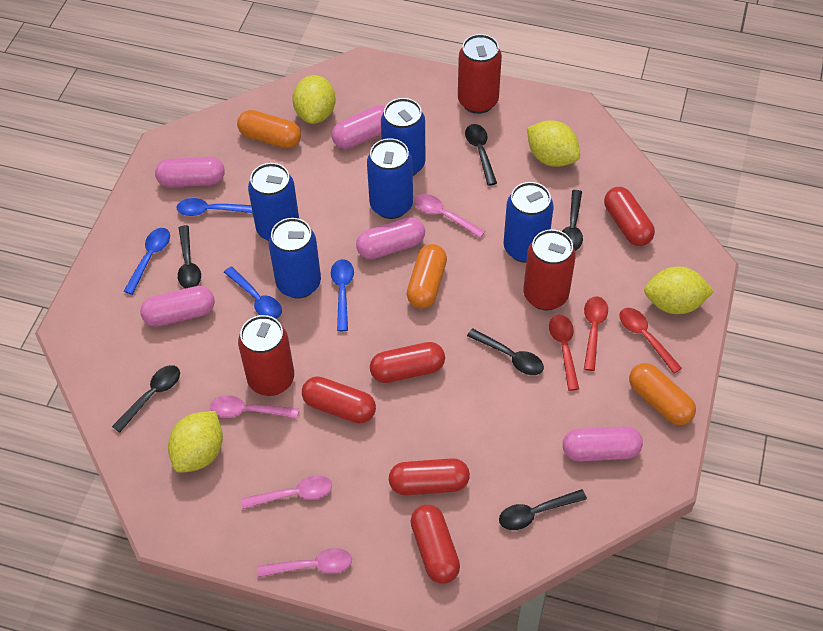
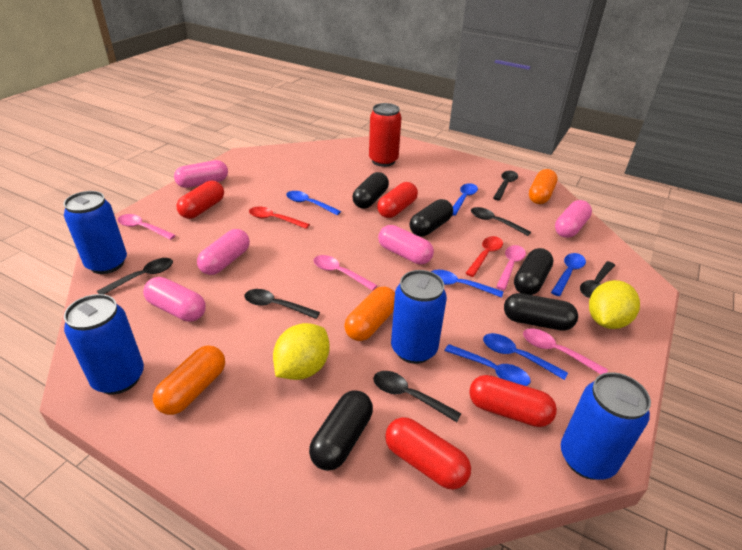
black capsule: 0 -> 5
blue can: 5 -> 4
blue spoon: 4 -> 6
red can: 3 -> 1
red capsule: 5 -> 4
red spoon: 3 -> 2
yellow lemon: 4 -> 2

